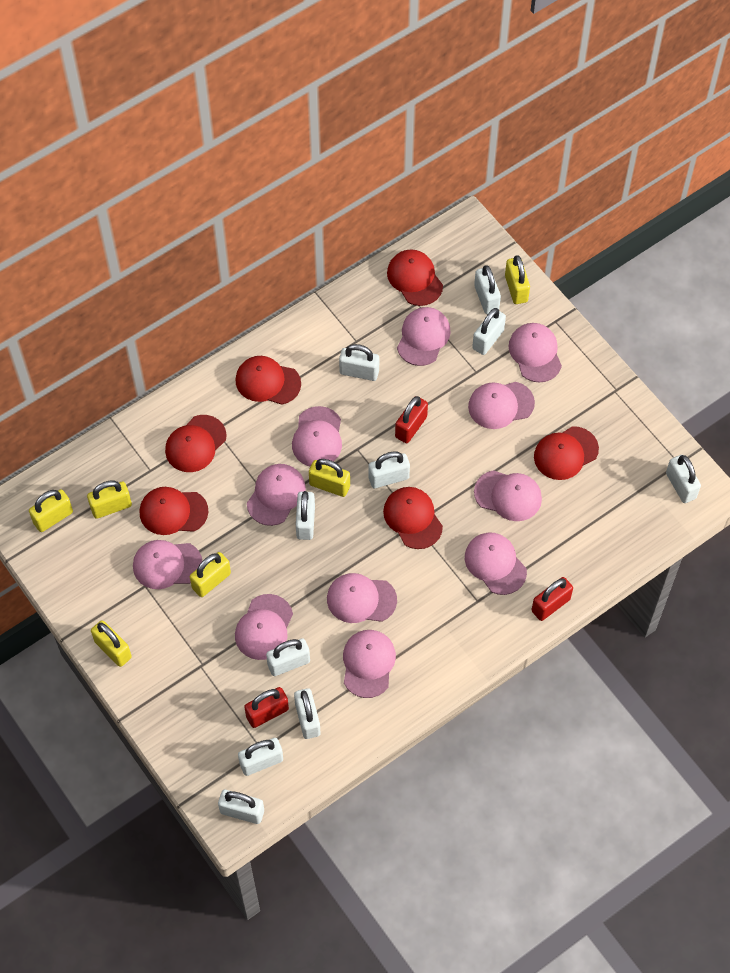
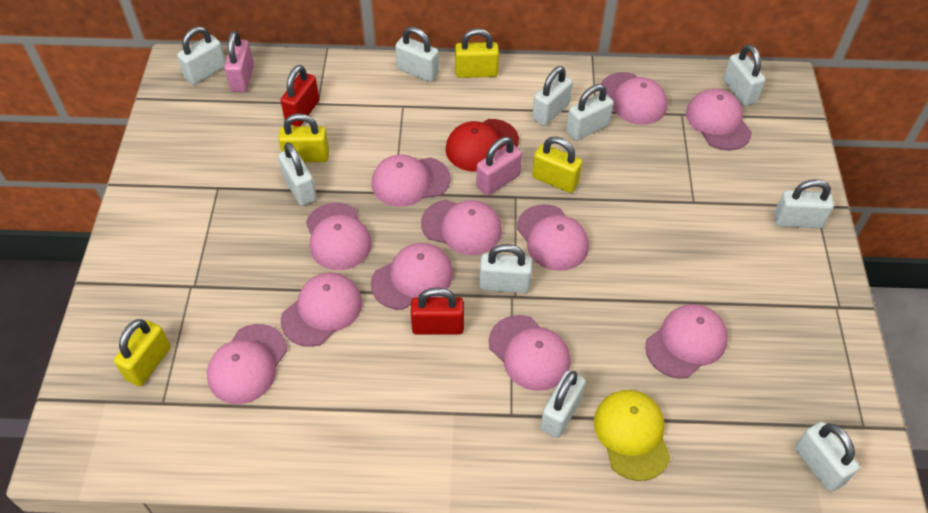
pink padlock: 0 -> 2
red cap: 6 -> 1
red padlock: 3 -> 2
yellow cap: 0 -> 1
yellow padlock: 6 -> 4

